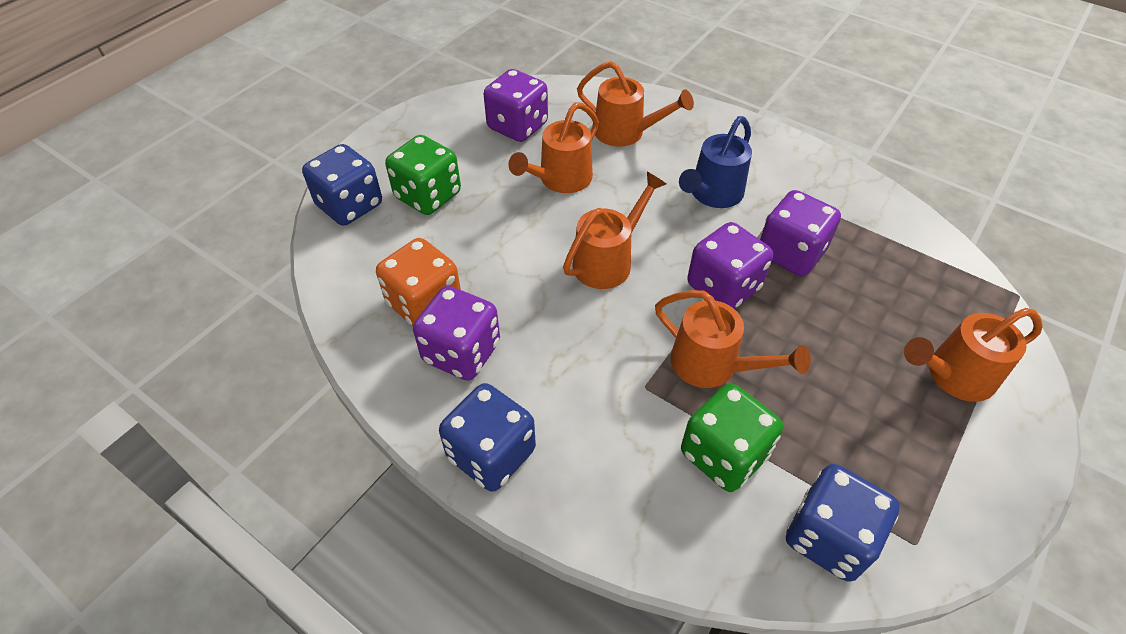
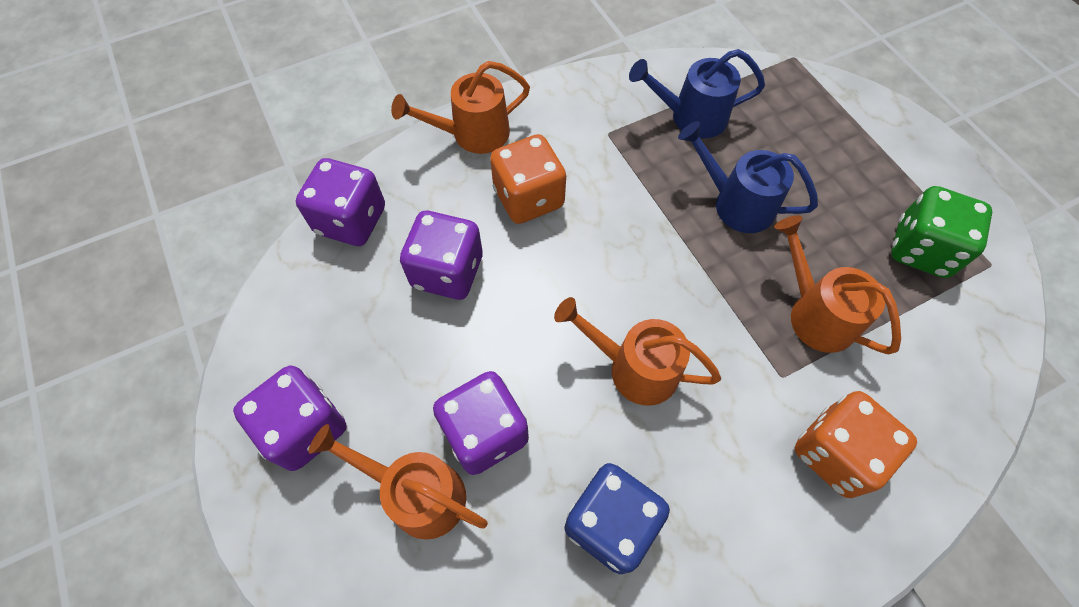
blue dice: 3 -> 1
blue watering can: 1 -> 2
green dice: 2 -> 1
orange dice: 1 -> 2
orange watering can: 5 -> 4

